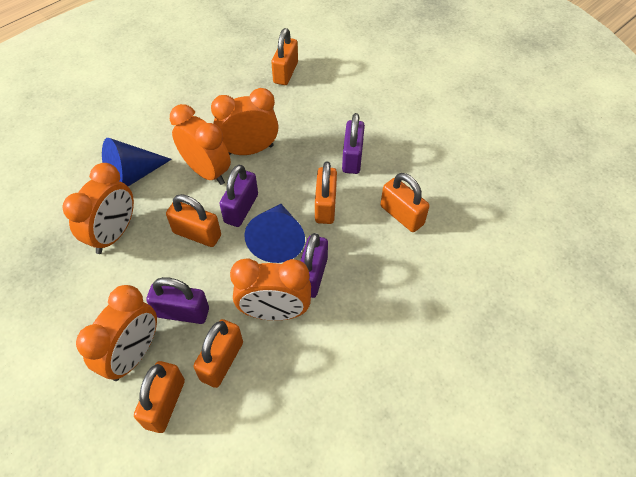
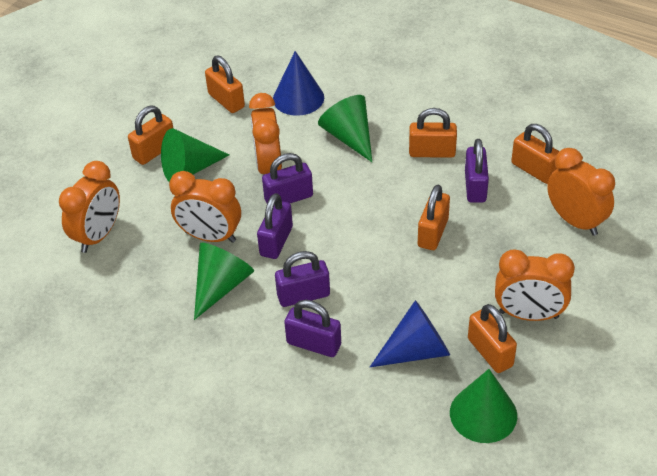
green cone: 0 -> 4
purple padlock: 4 -> 5

